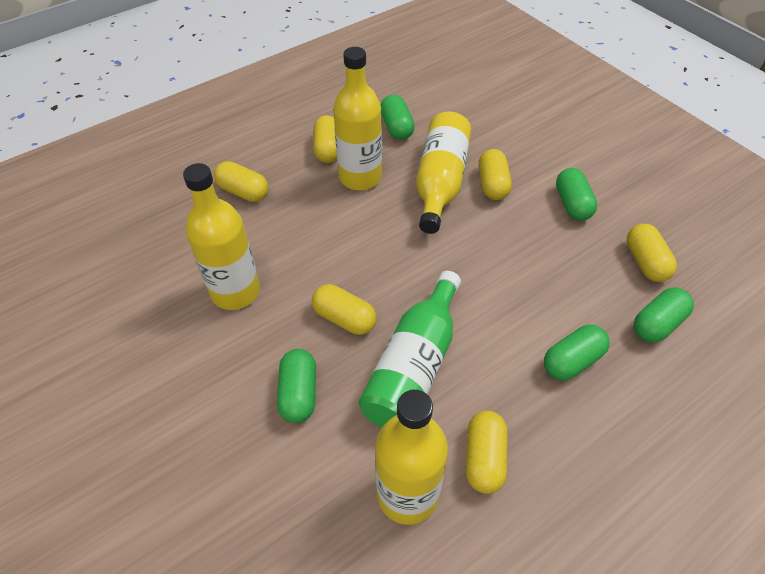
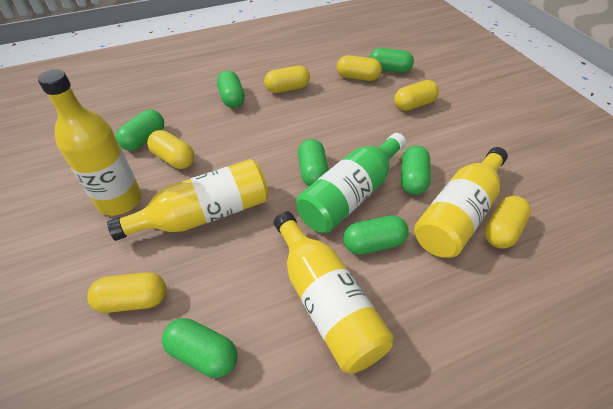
green capsule: 5 -> 7

